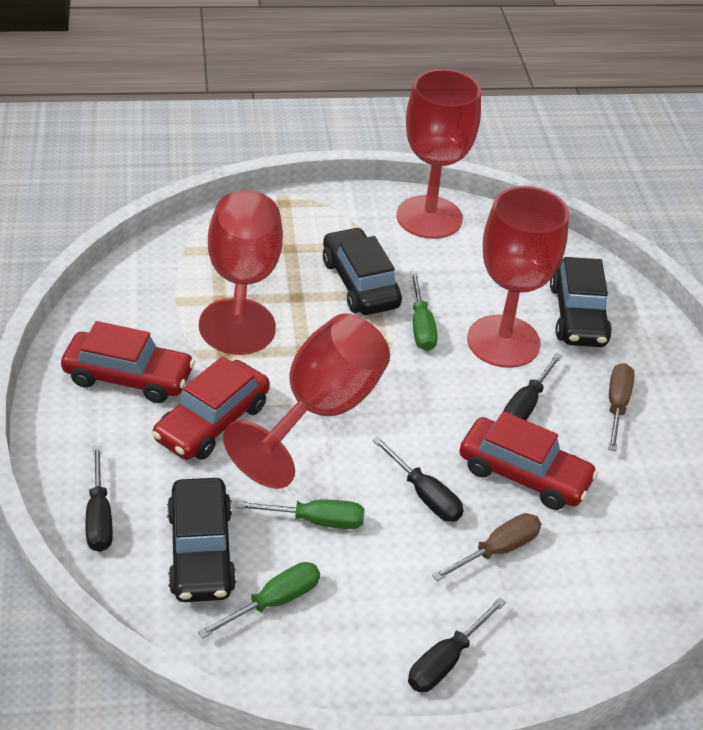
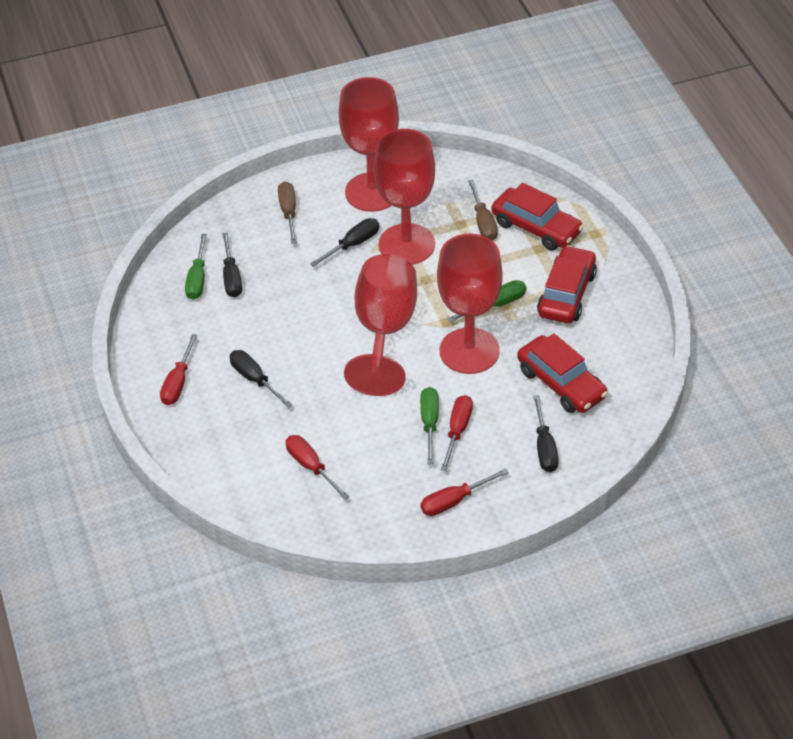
black car: 3 -> 0
red screwdriver: 0 -> 4

